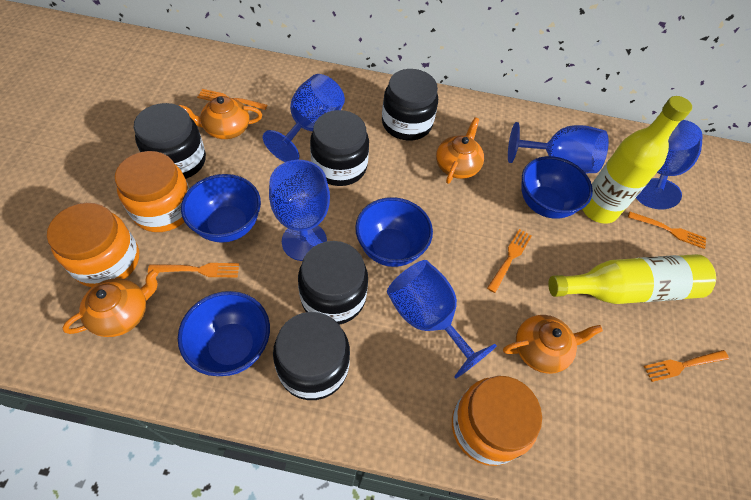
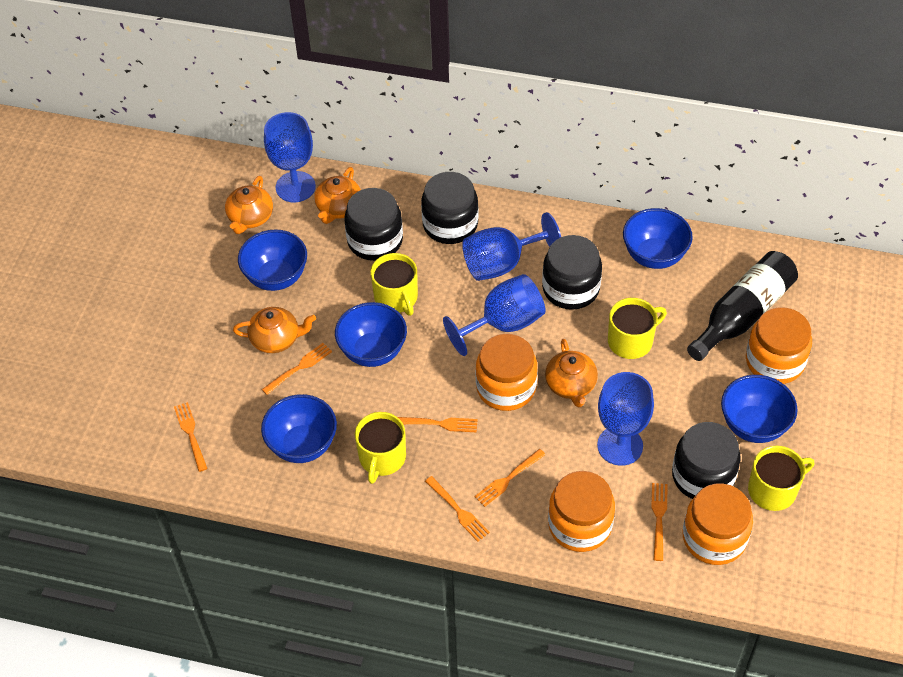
black bottle: 0 -> 1
black jar: 5 -> 4
blue bowl: 4 -> 5
blue goblet: 5 -> 4
orange fork: 5 -> 6
orange jar: 3 -> 4
yellow bottle: 2 -> 0
yellow mug: 0 -> 4

